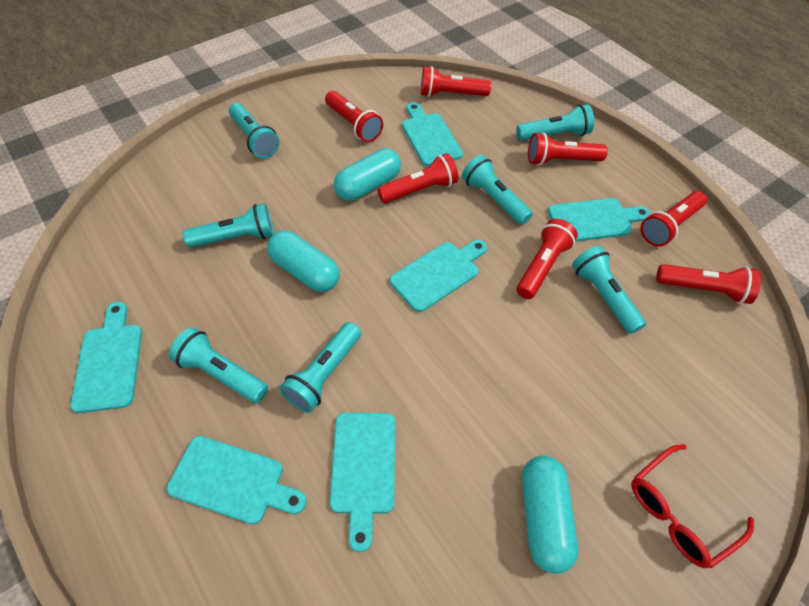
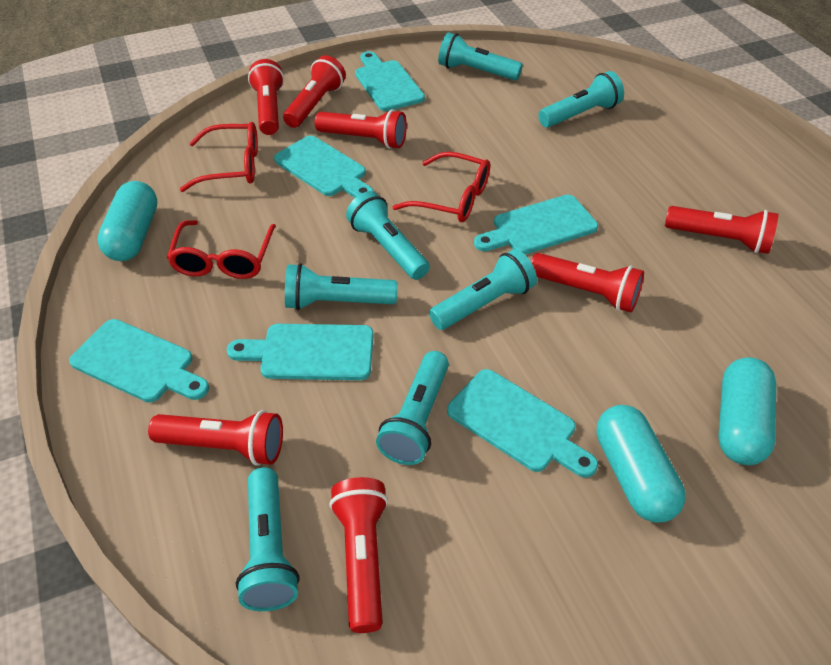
red glasses: 1 -> 3

